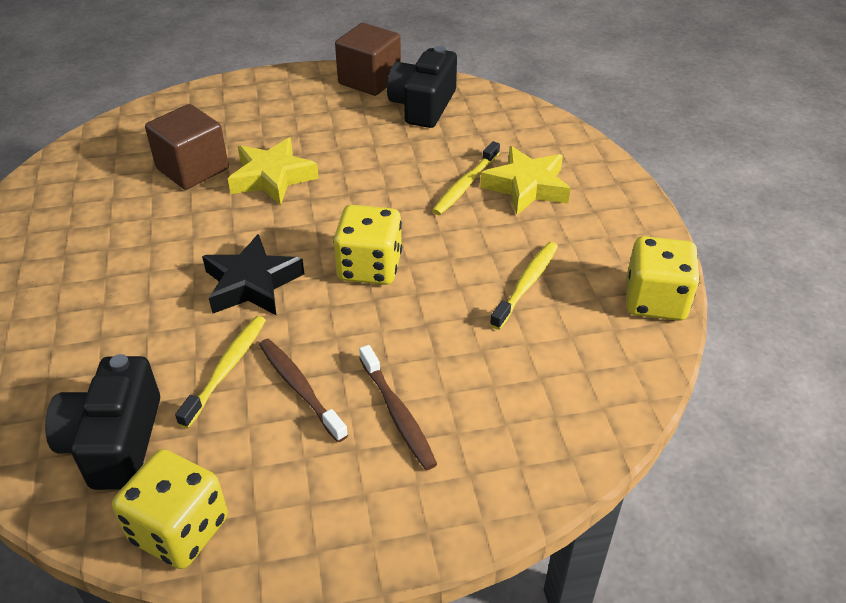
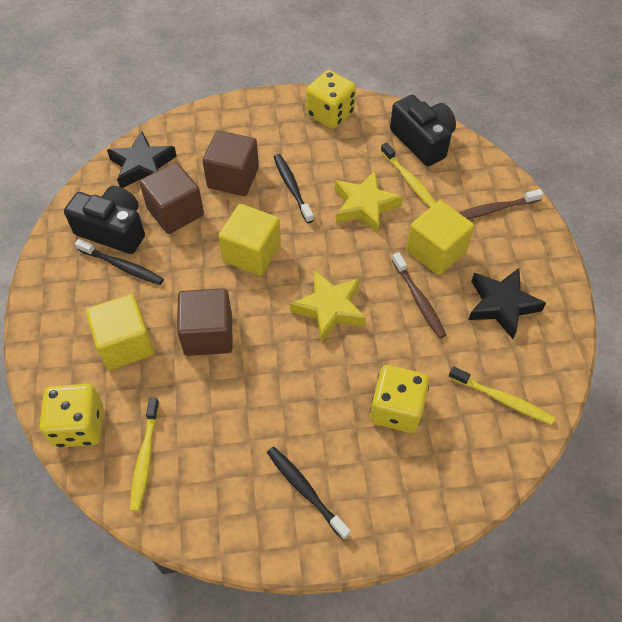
black star: 1 -> 2
black toothbrush: 0 -> 3
brown cube: 2 -> 3
yellow cube: 0 -> 3

